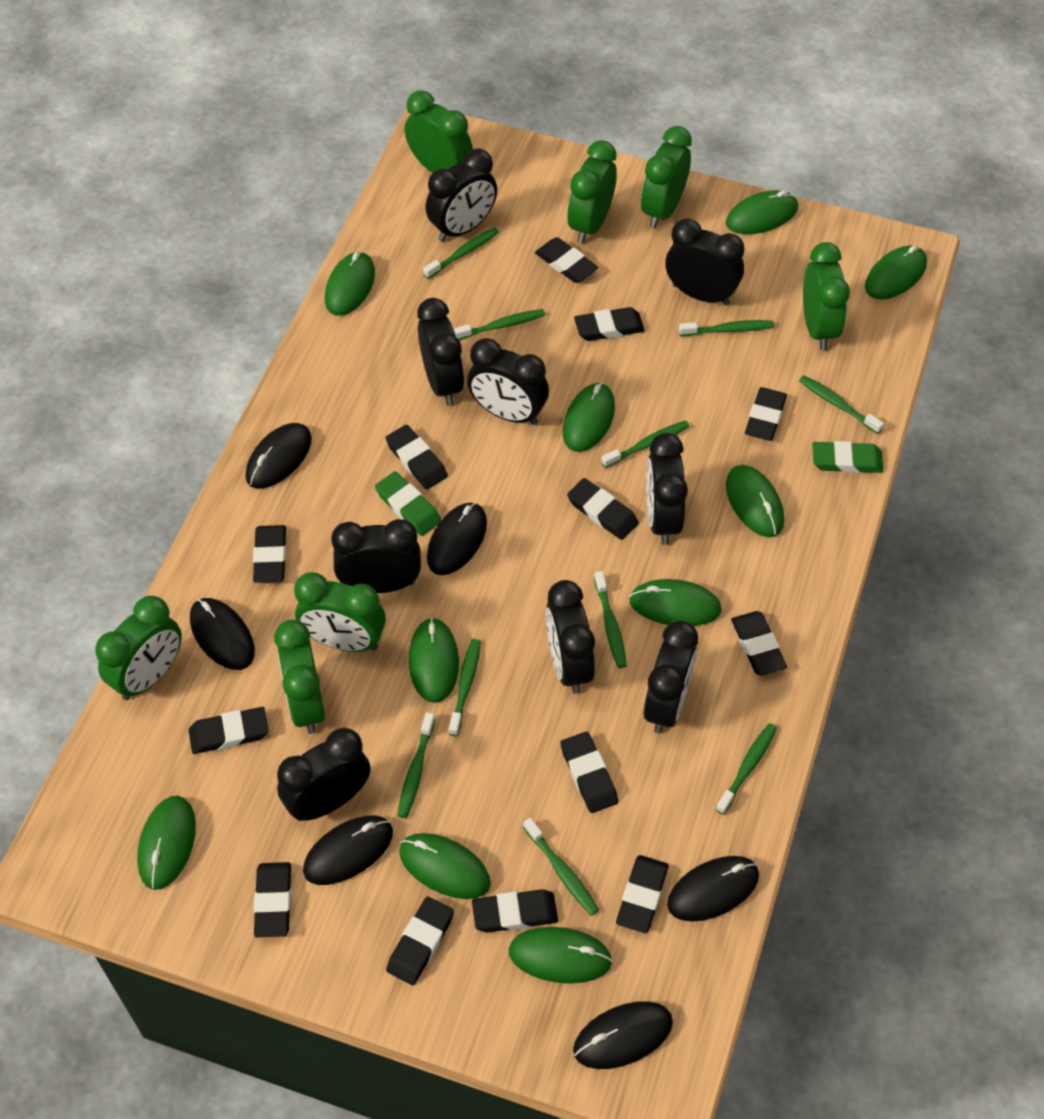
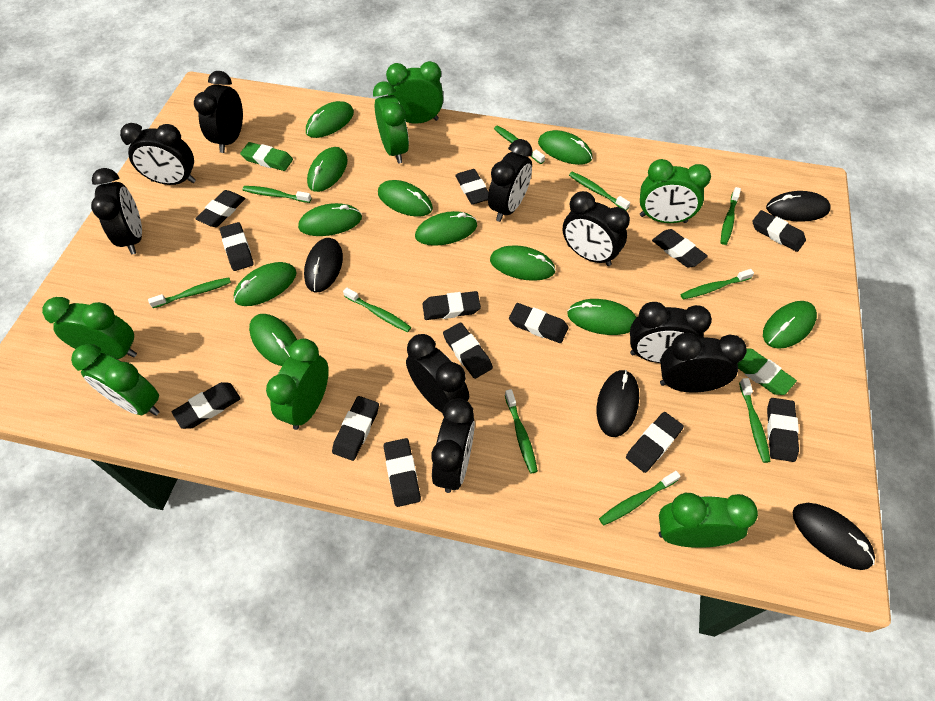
black mouse: 6 -> 4
green mouse: 10 -> 11

